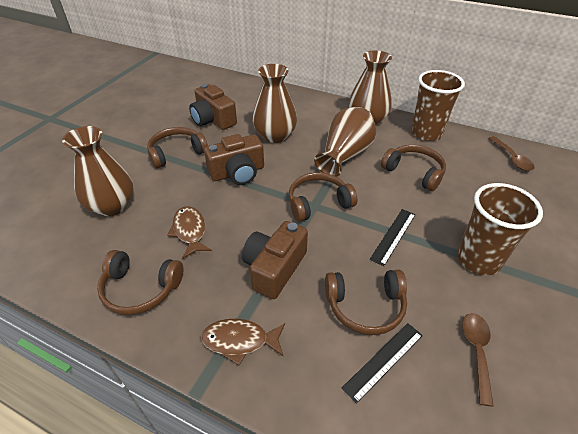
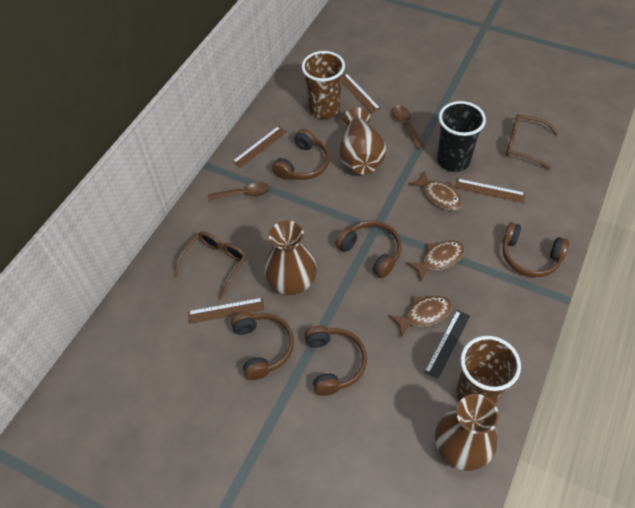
black cup: 0 -> 1
black ruler: 2 -> 1
brown camera: 3 -> 0
brown fish: 2 -> 3
brown glasses: 0 -> 2
brown ruler: 0 -> 4
brown vase: 4 -> 3

